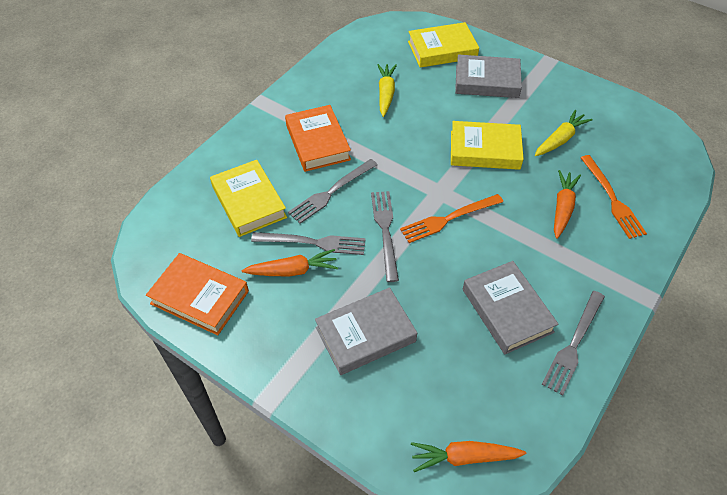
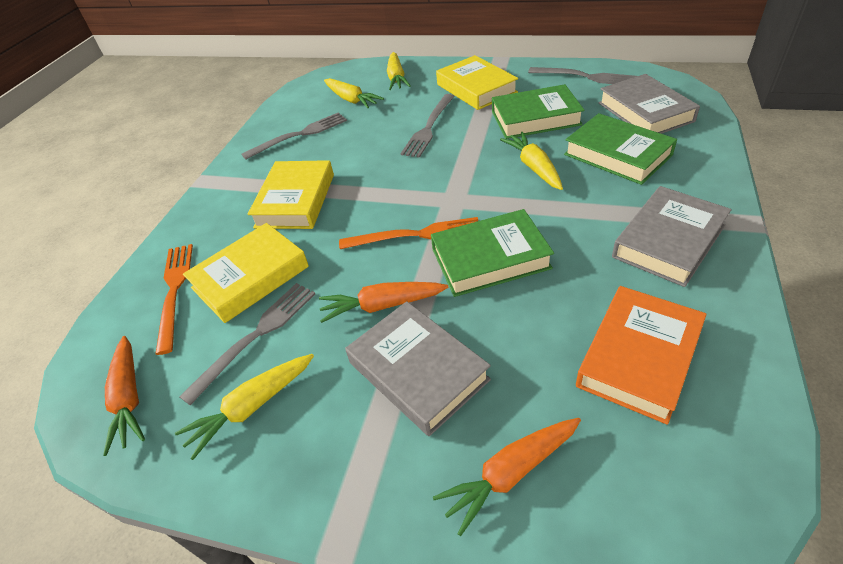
green book: 0 -> 3
orange book: 2 -> 1
yellow carrot: 2 -> 4

